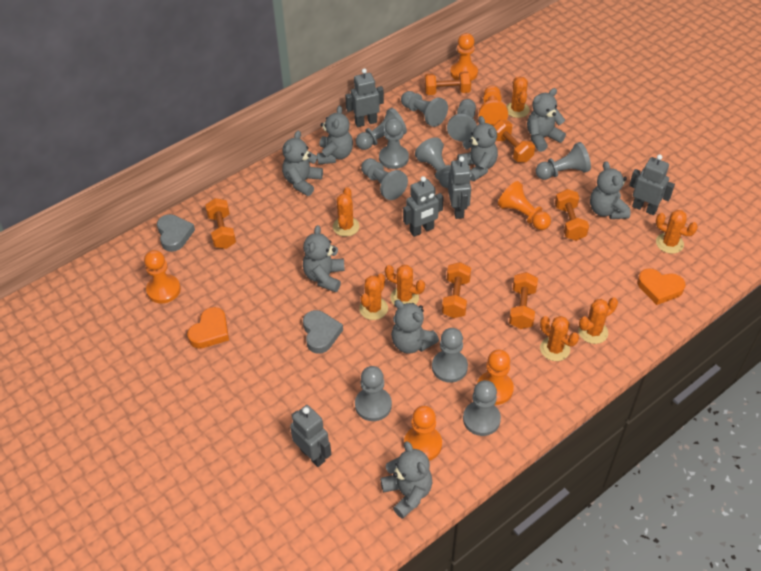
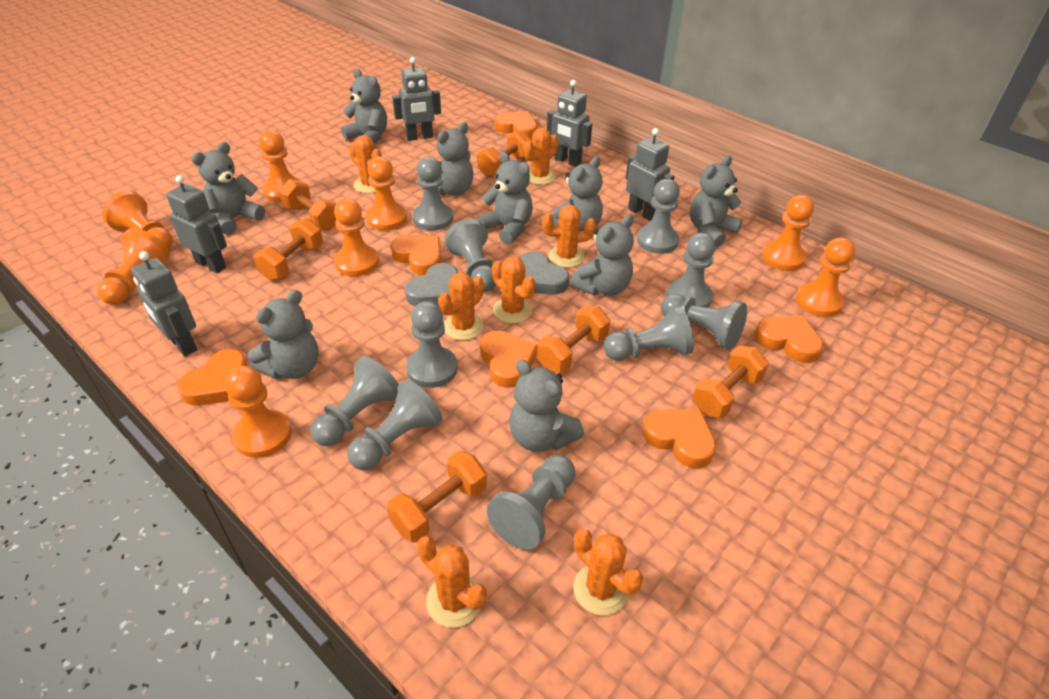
grey teddy bear: 8 -> 9
orange heart: 2 -> 6
orange pawn: 6 -> 8

